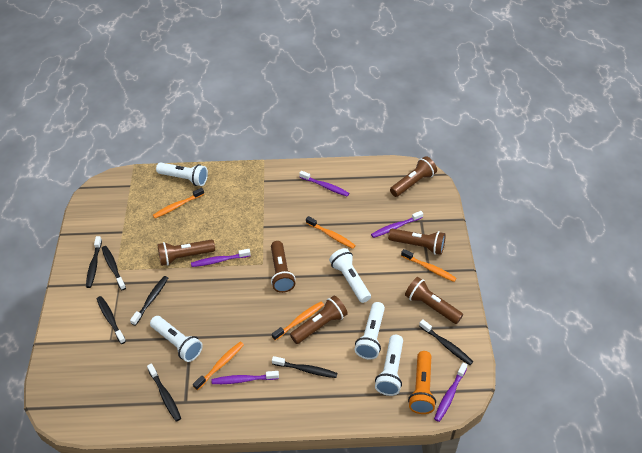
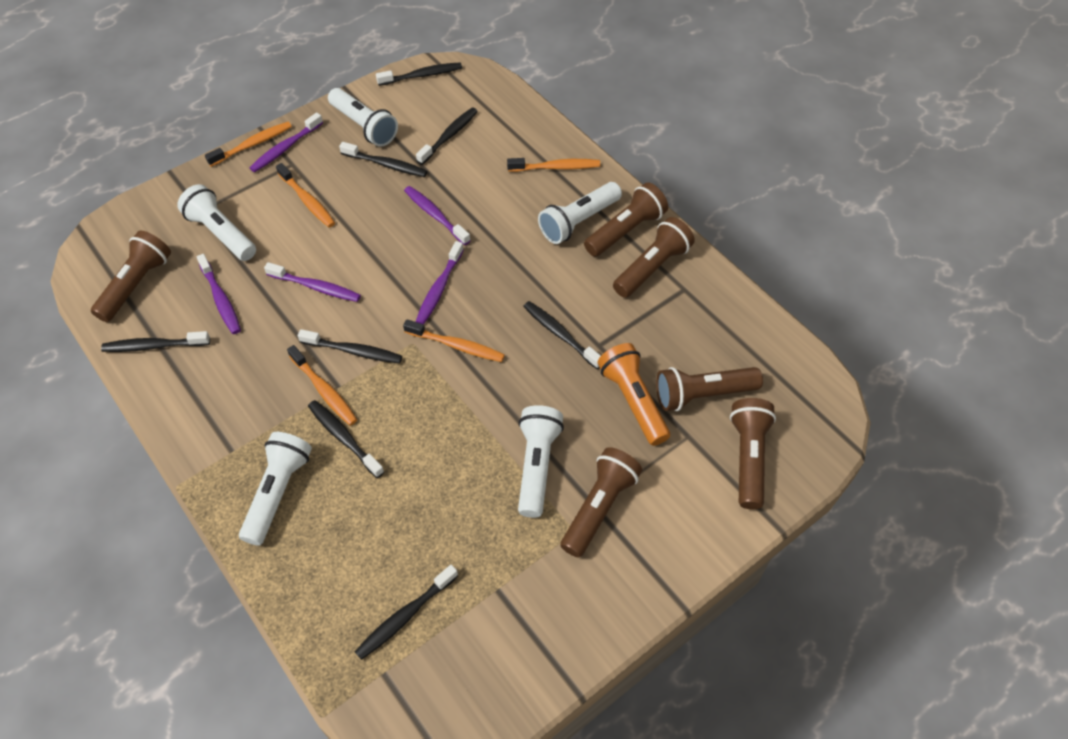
black toothbrush: 7 -> 8

